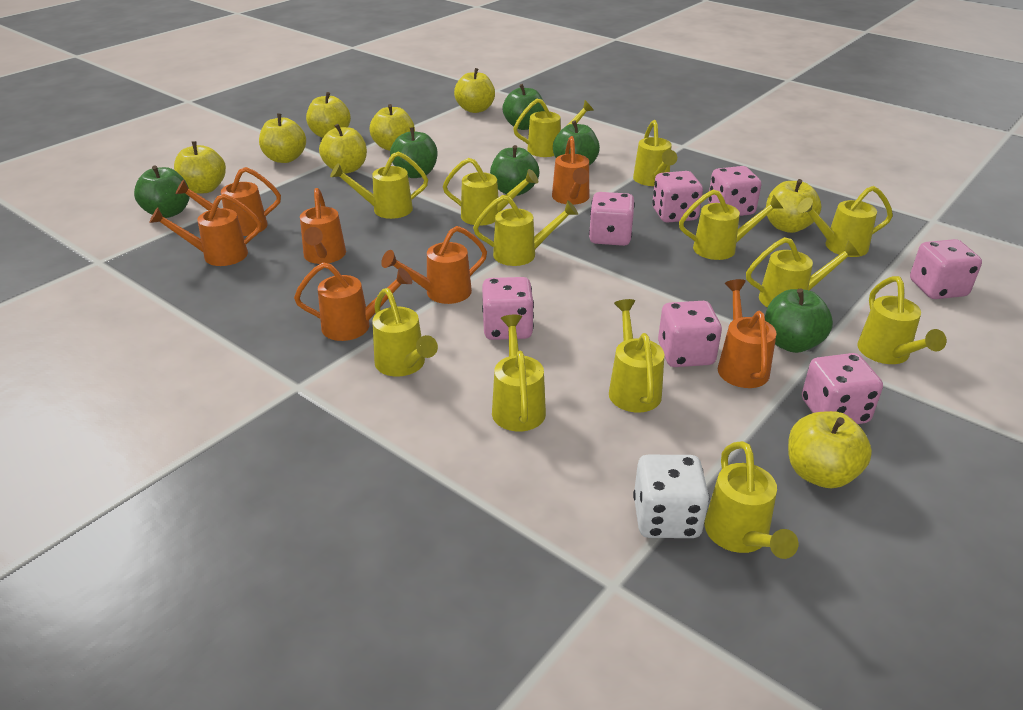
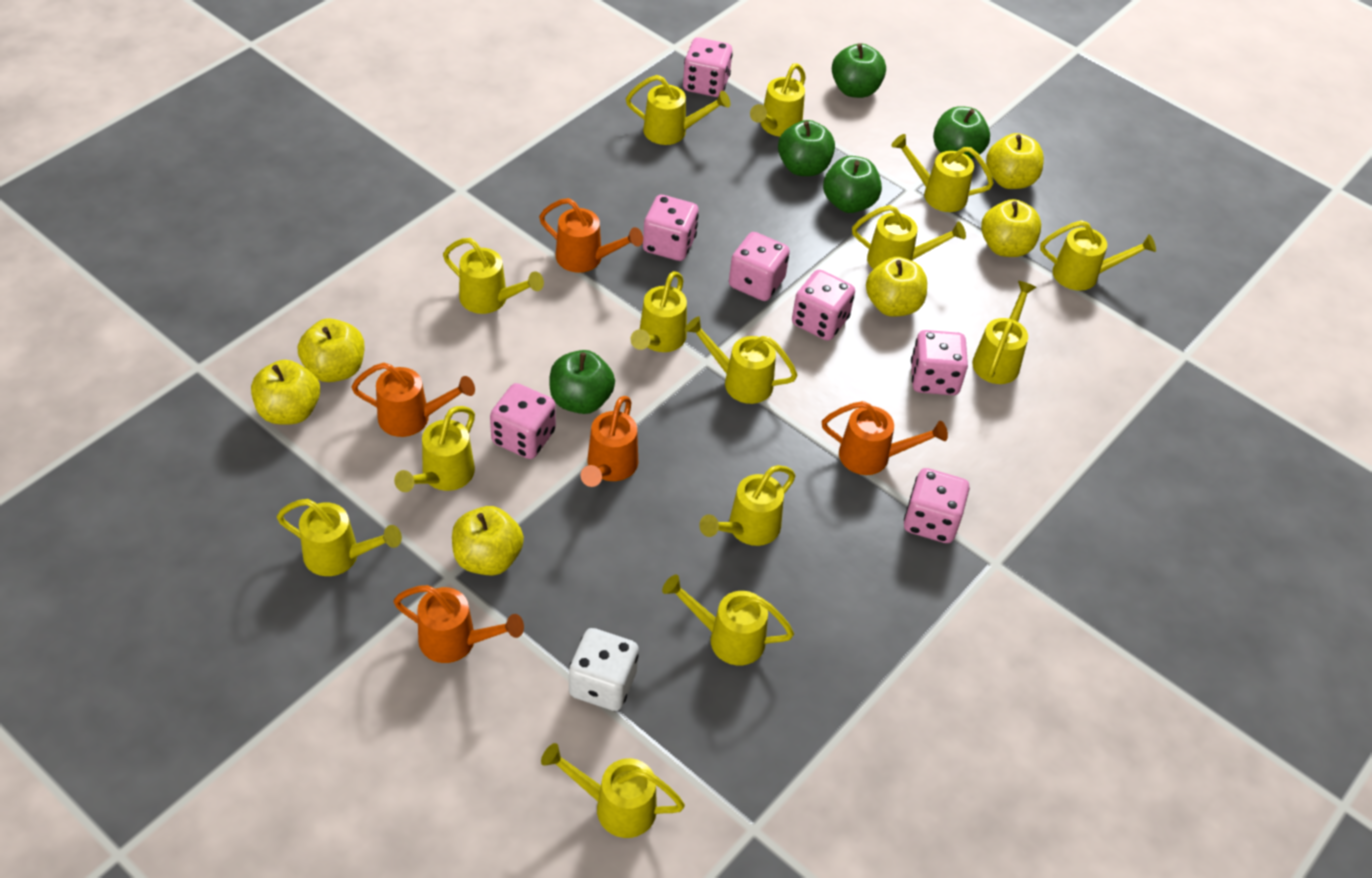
green apple: 6 -> 5
orange watering can: 7 -> 5
yellow apple: 8 -> 6
yellow watering can: 13 -> 14

